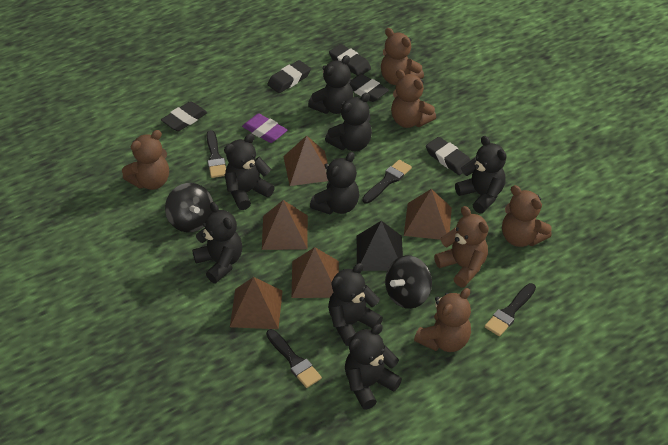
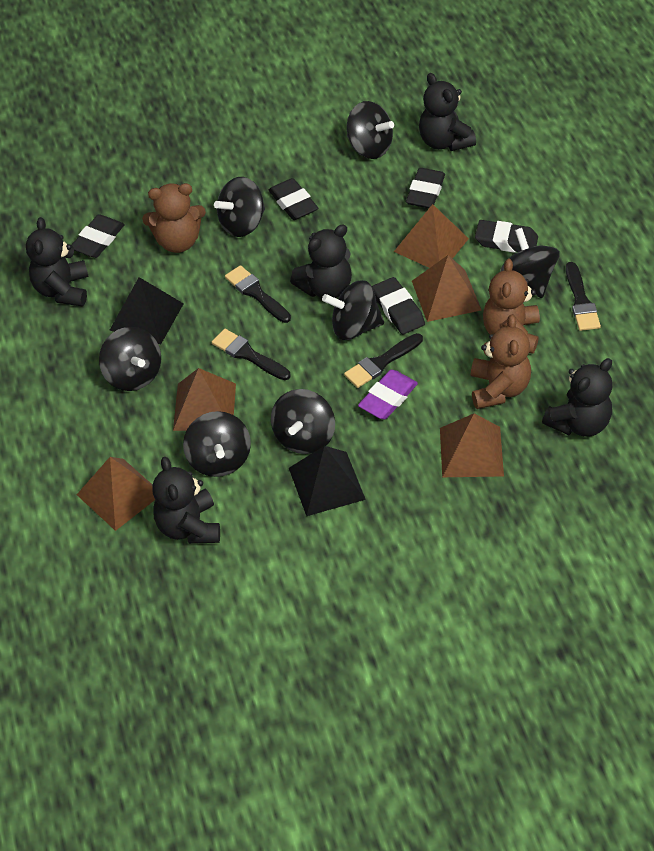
black pyramid: 1 -> 2
black spinning top: 2 -> 7
black teddy bear: 8 -> 5
brown teddy bear: 6 -> 3

